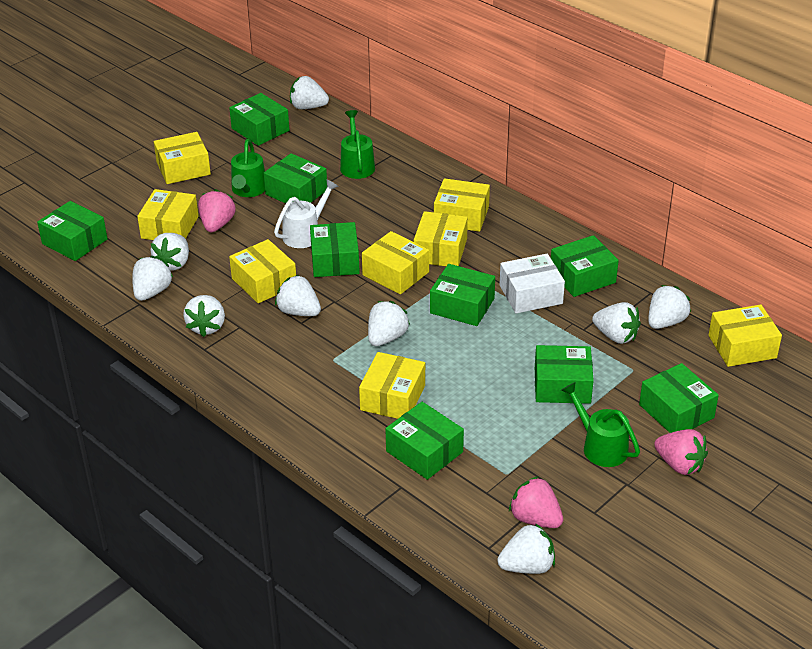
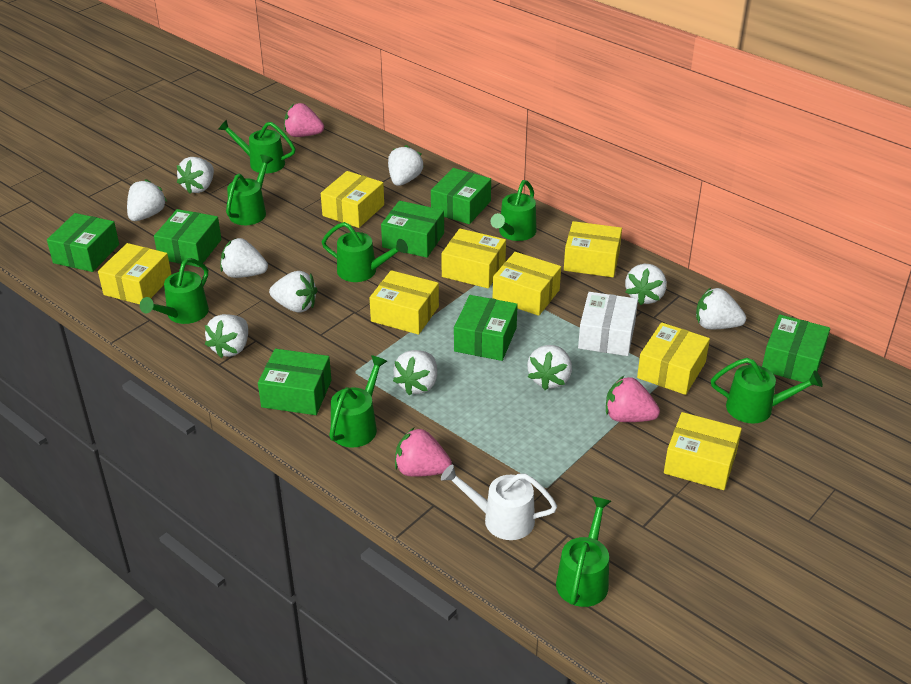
green box: 9 -> 7
green watering can: 3 -> 8
white strawberry: 9 -> 10

